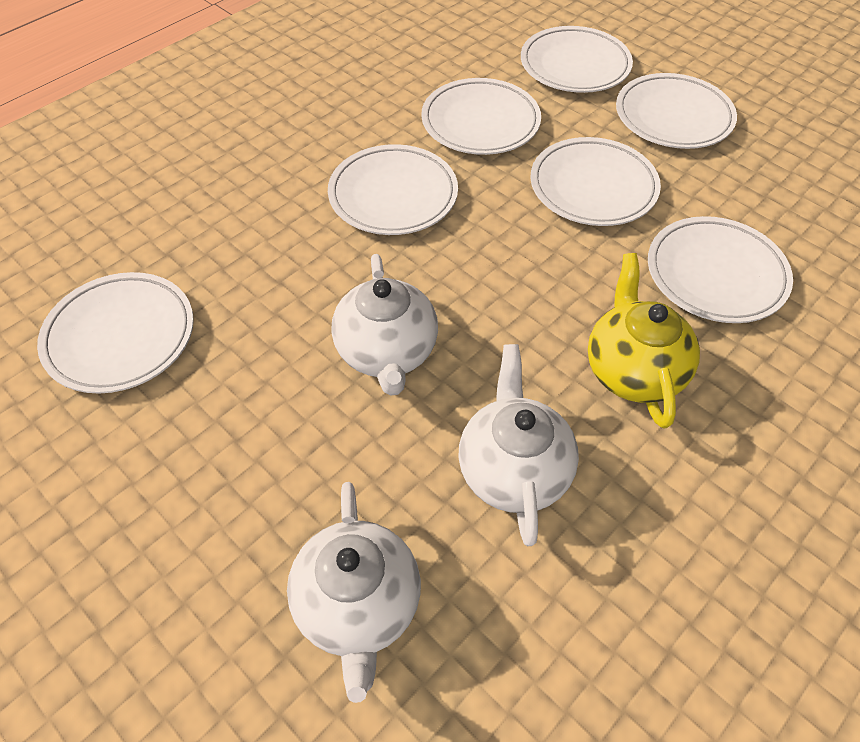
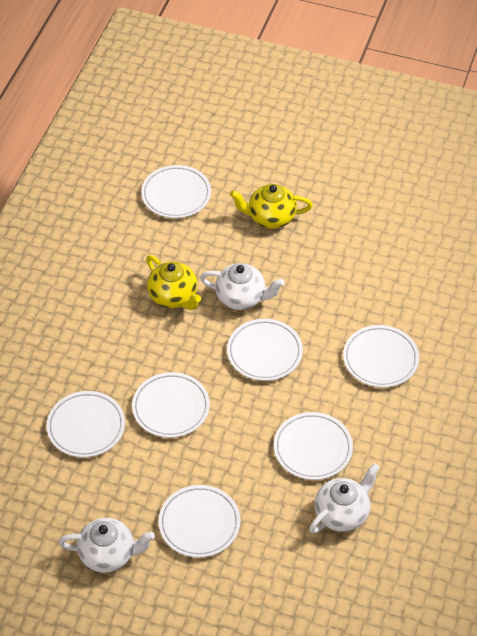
yellow teapot: 1 -> 2

